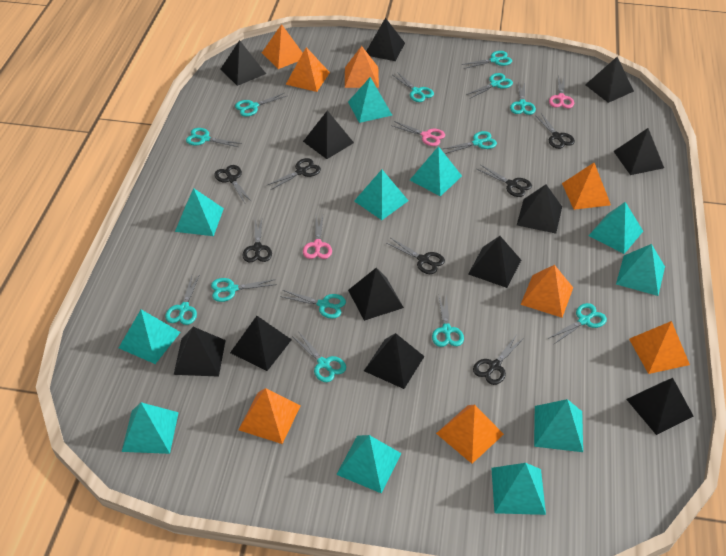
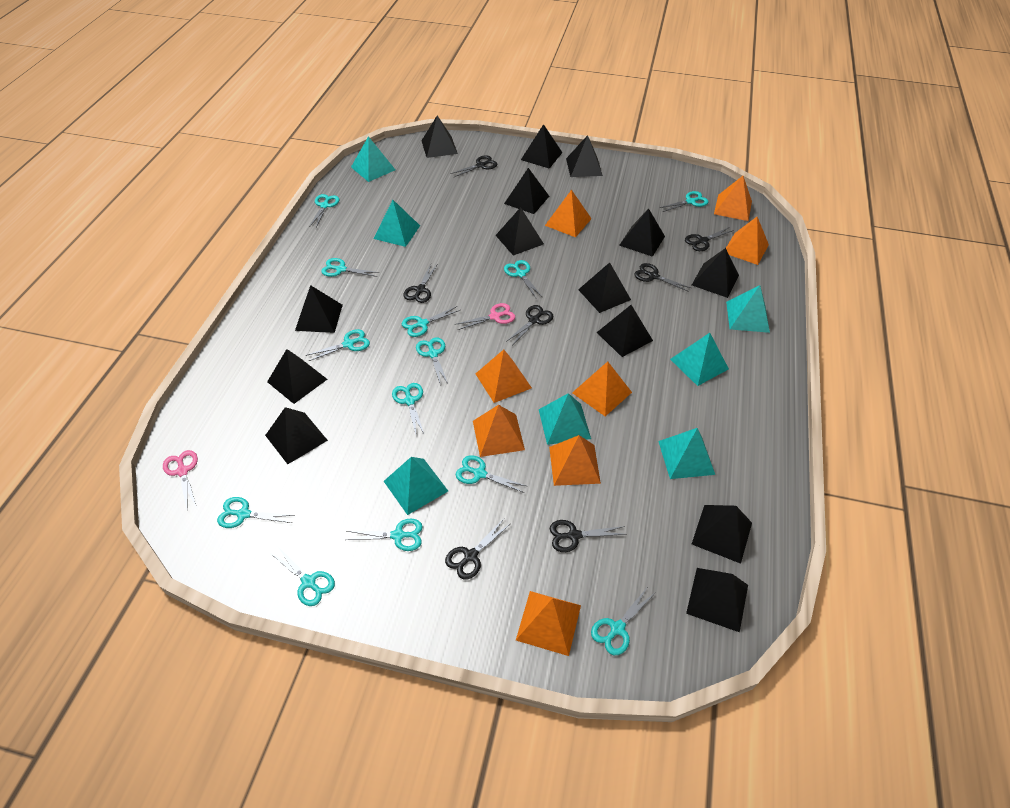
black pyramid: 12 -> 14
pink scissors: 3 -> 2
turquoise pyramid: 11 -> 7

